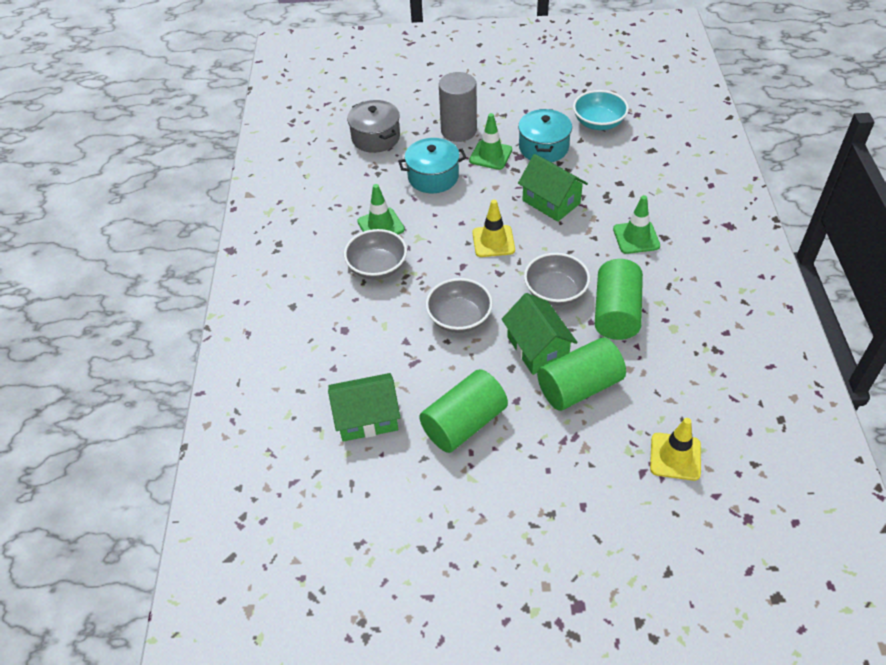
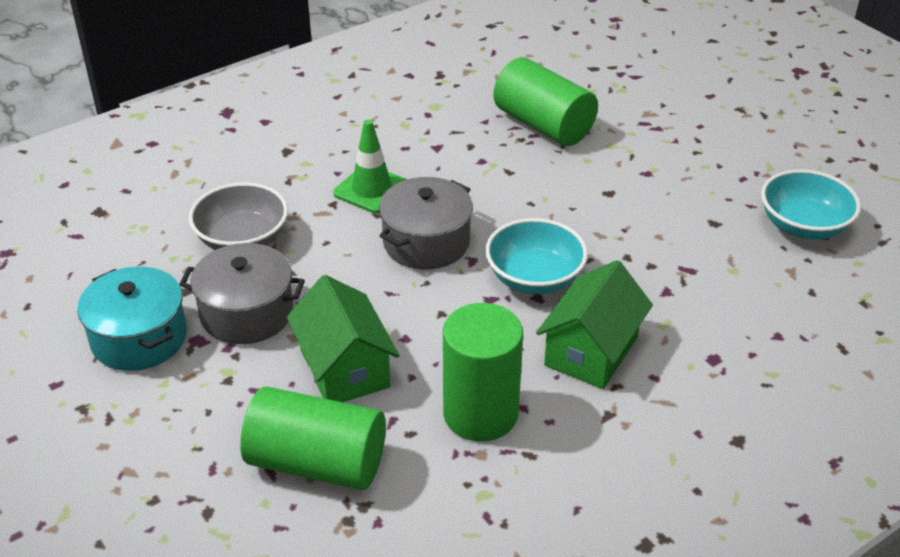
green house: 3 -> 2
green traffic cone: 3 -> 1
grey bowl: 3 -> 1
grey cylinder: 1 -> 0
grey pot: 1 -> 2
turquoise bowl: 1 -> 2
turquoise pot: 2 -> 1
yellow traffic cone: 2 -> 0

